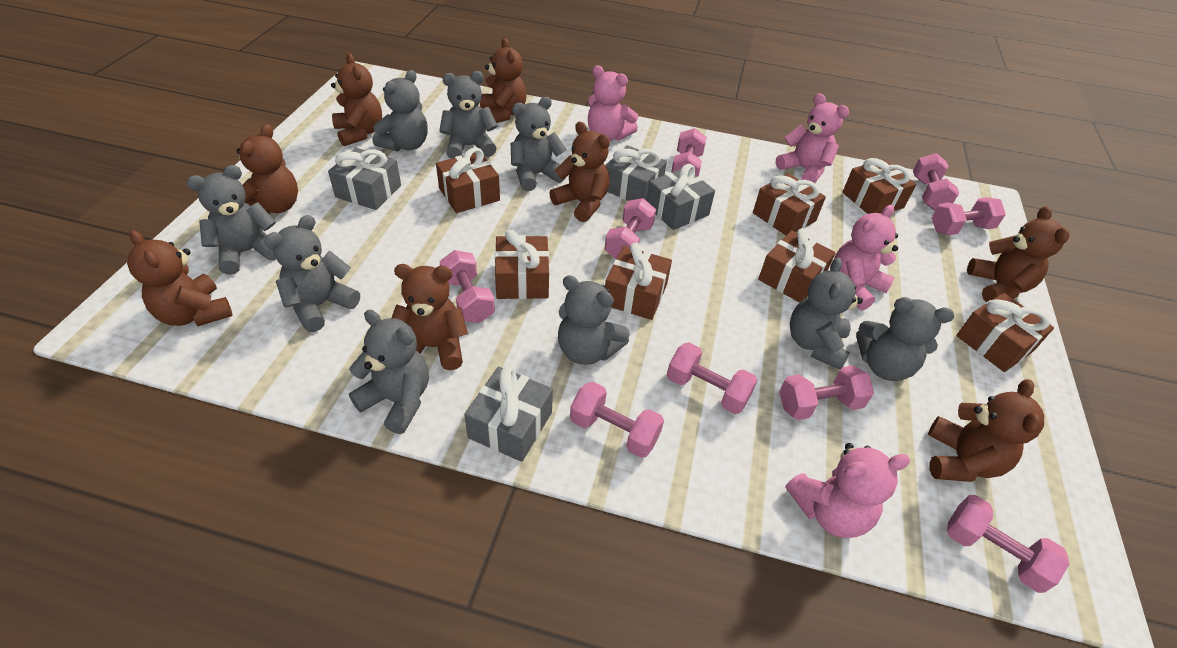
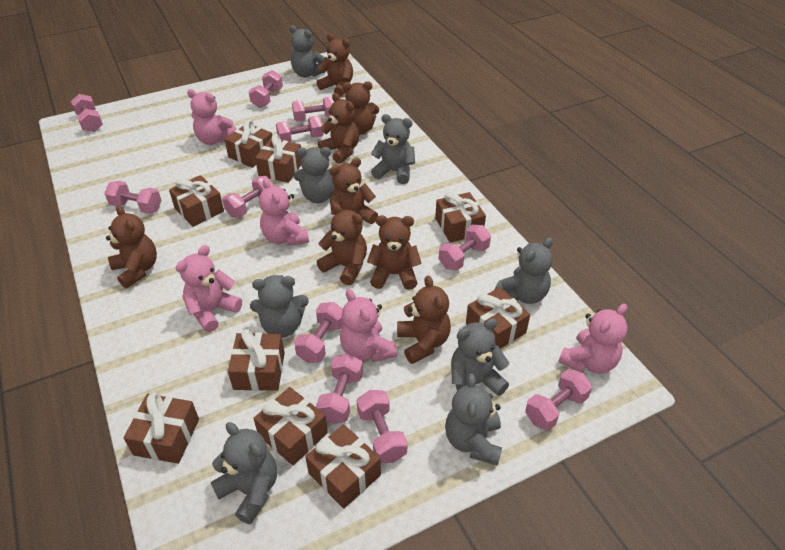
brown gift: 7 -> 9
grey gift: 4 -> 0
grey teddy bear: 9 -> 8
pink dumbbell: 9 -> 11
pink teddy bear: 4 -> 5

